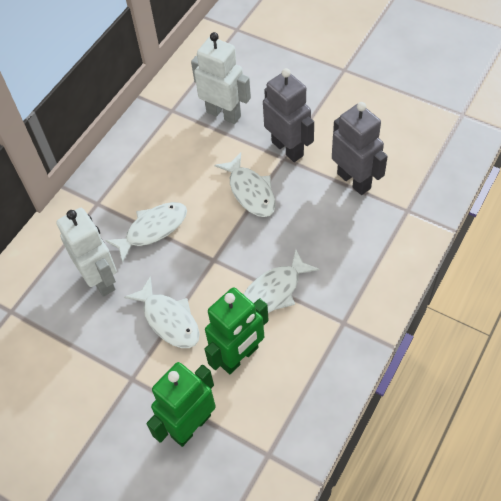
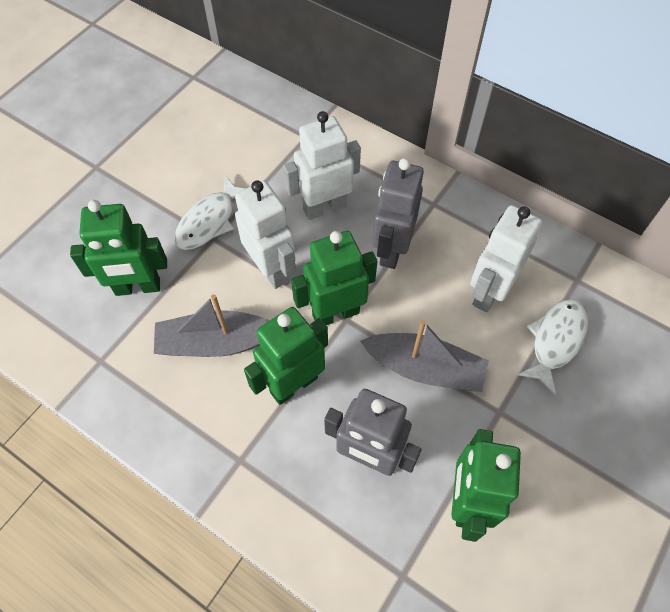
green robot: 2 -> 4
grey boat: 0 -> 2
white fish: 4 -> 2
white robot: 2 -> 3

